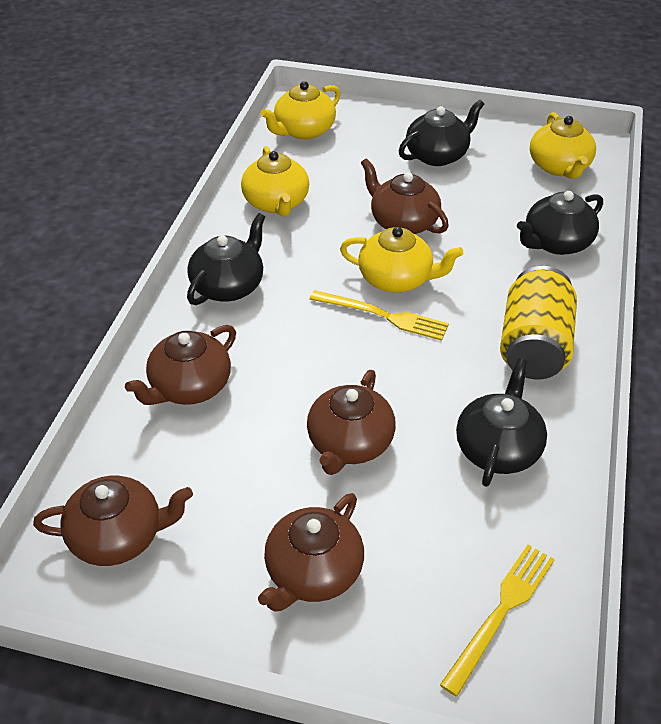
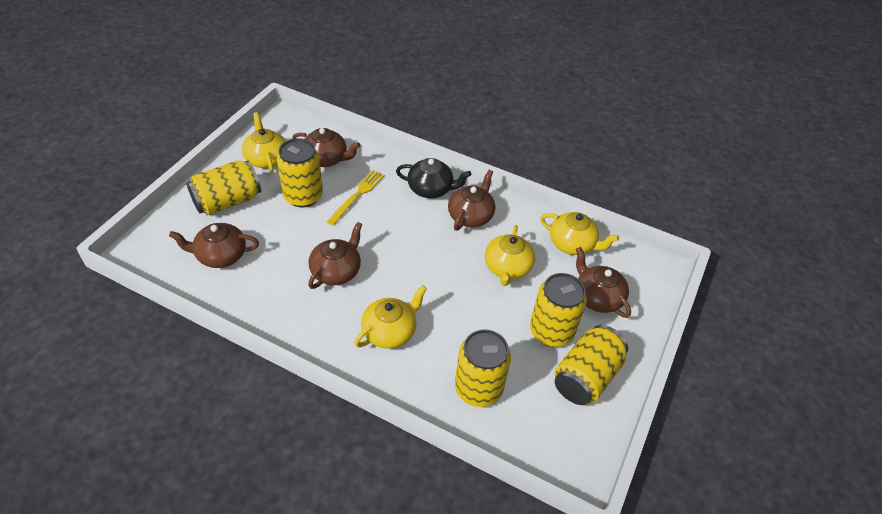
black teapot: 4 -> 1
yellow can: 1 -> 5
yellow fork: 2 -> 1

